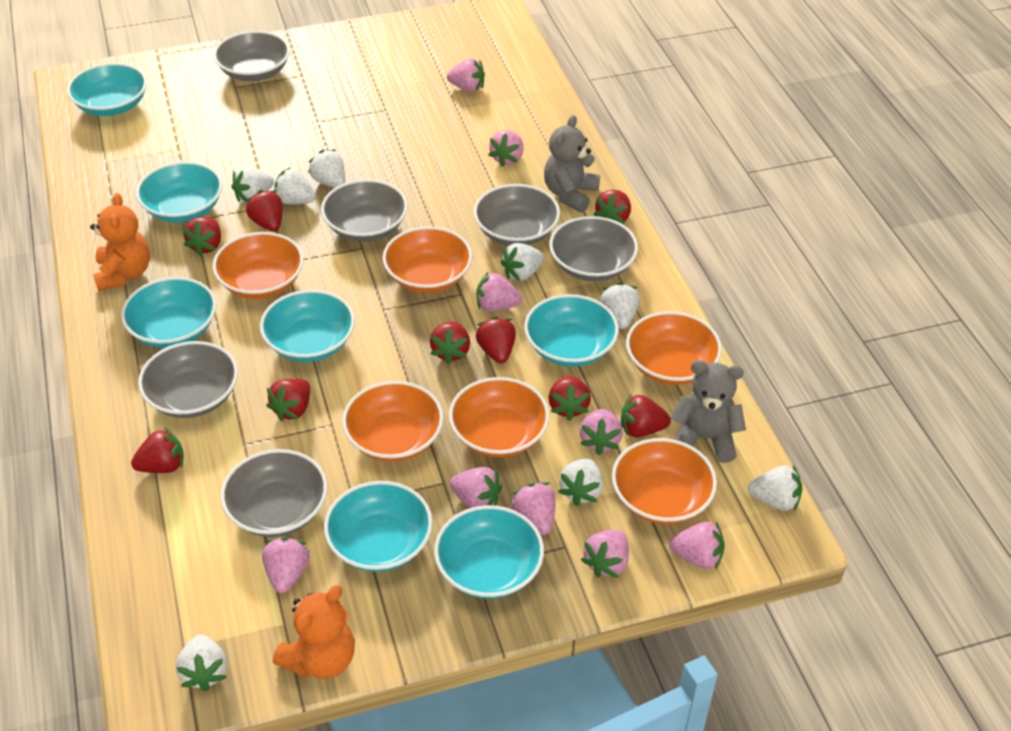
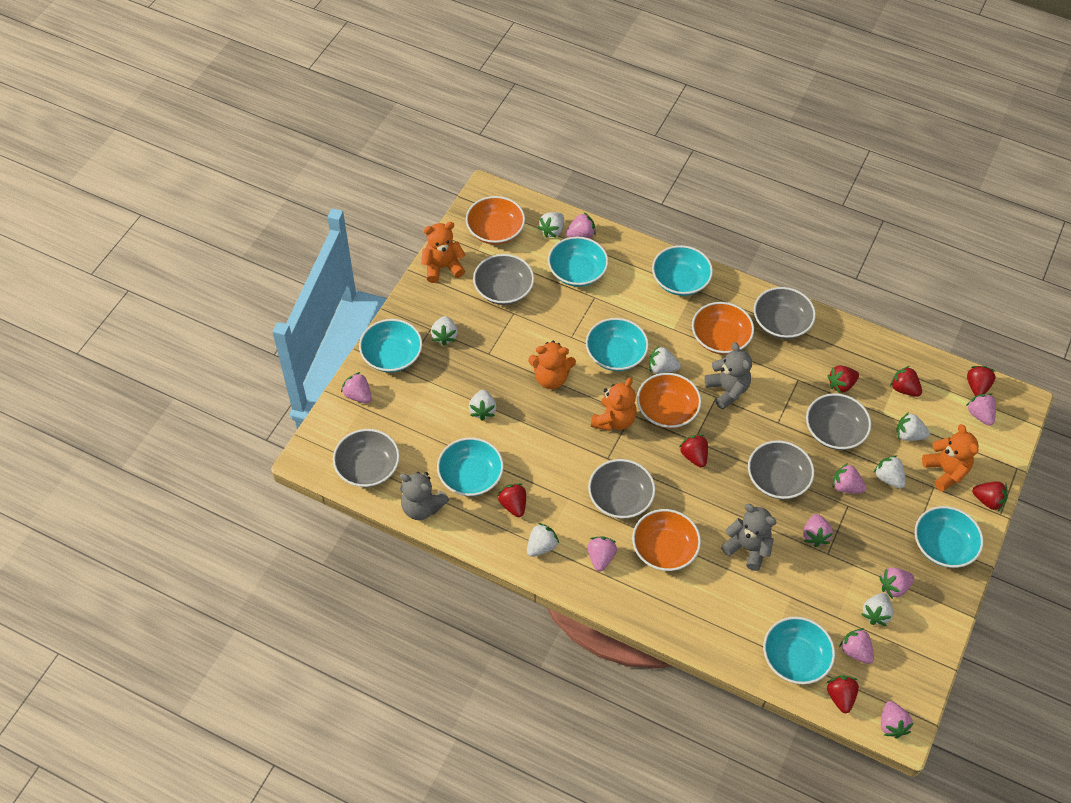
grey teddy bear: 2 -> 3
orange bowl: 6 -> 4
orange teddy bear: 2 -> 4
red strawberry: 9 -> 7

